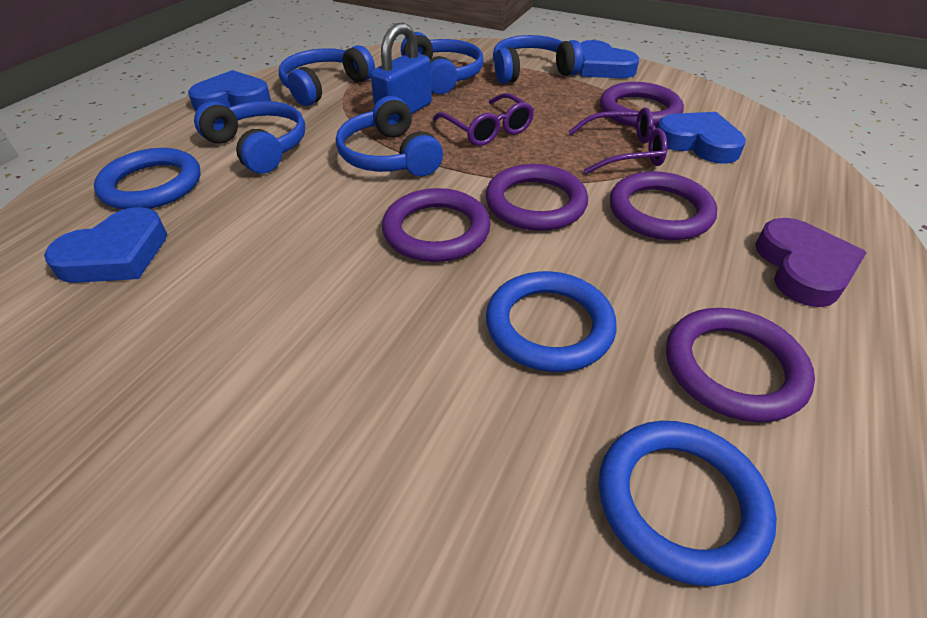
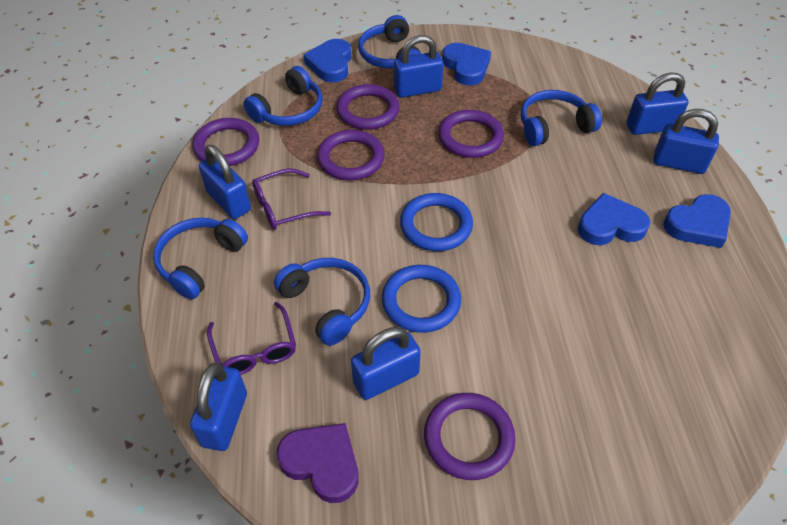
blue padlock: 1 -> 6
blue ring: 3 -> 2

